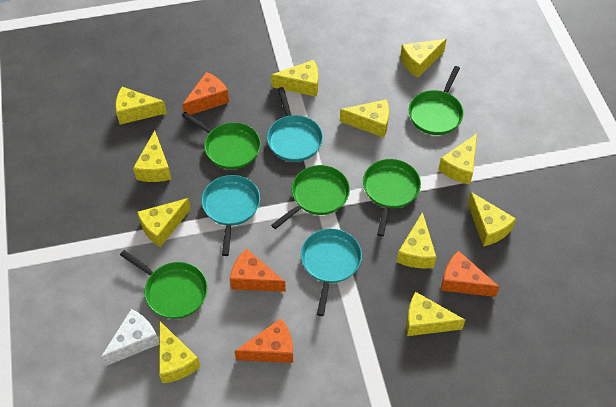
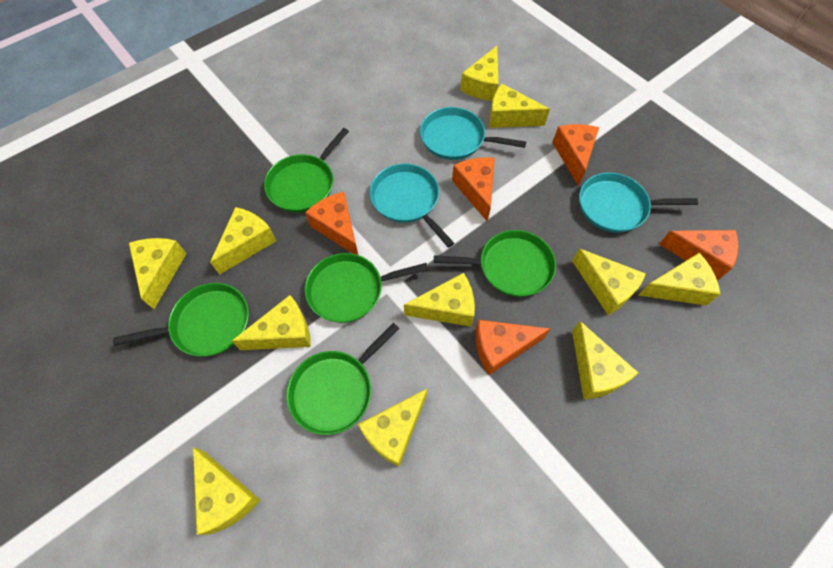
orange cheese: 4 -> 5
white cheese: 1 -> 0

